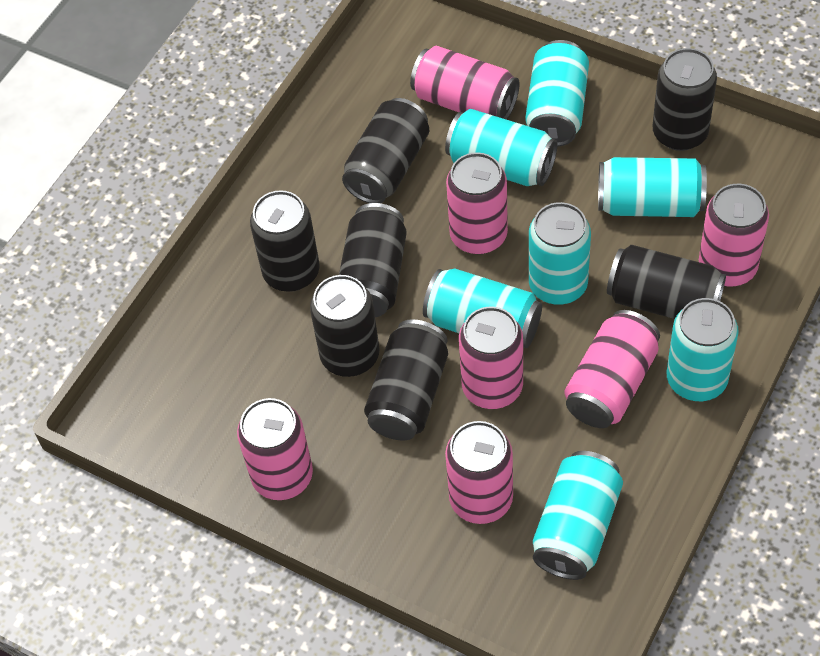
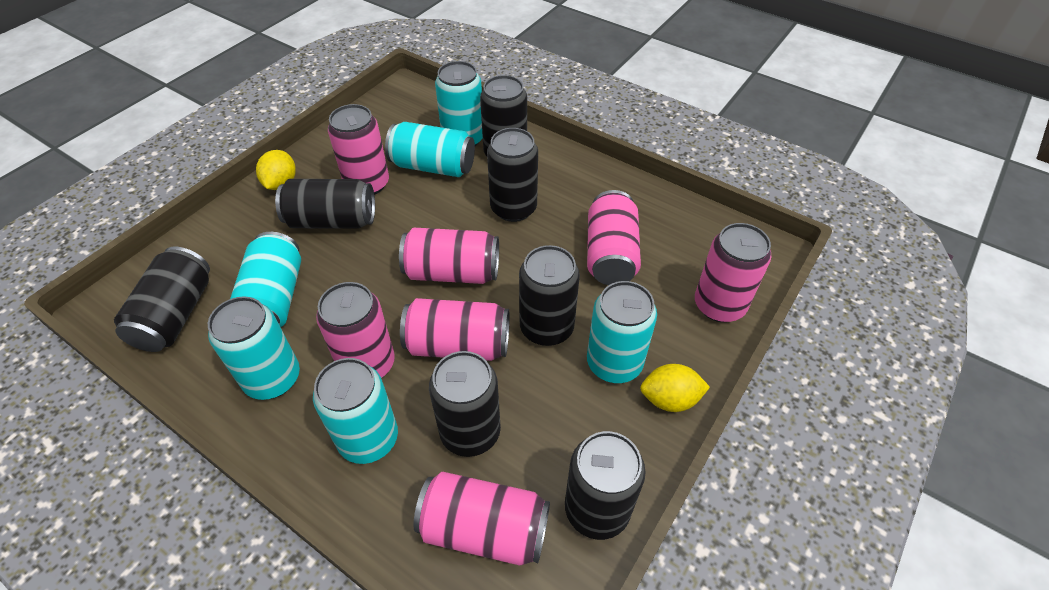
turquoise can: 7 -> 6
yellow lemon: 0 -> 2

